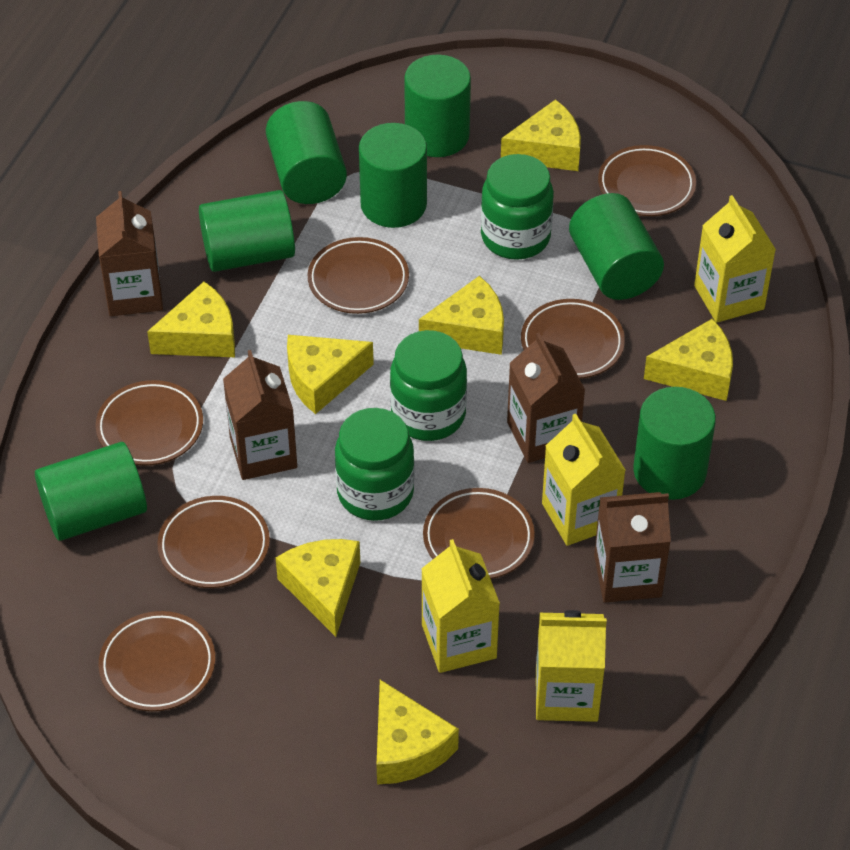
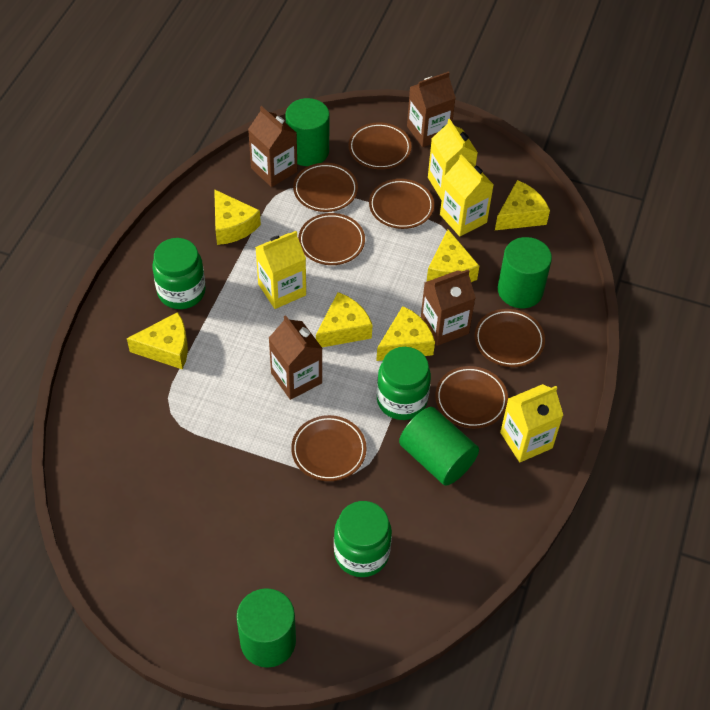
green cylinder: 7 -> 4
yellow cheese: 7 -> 6

